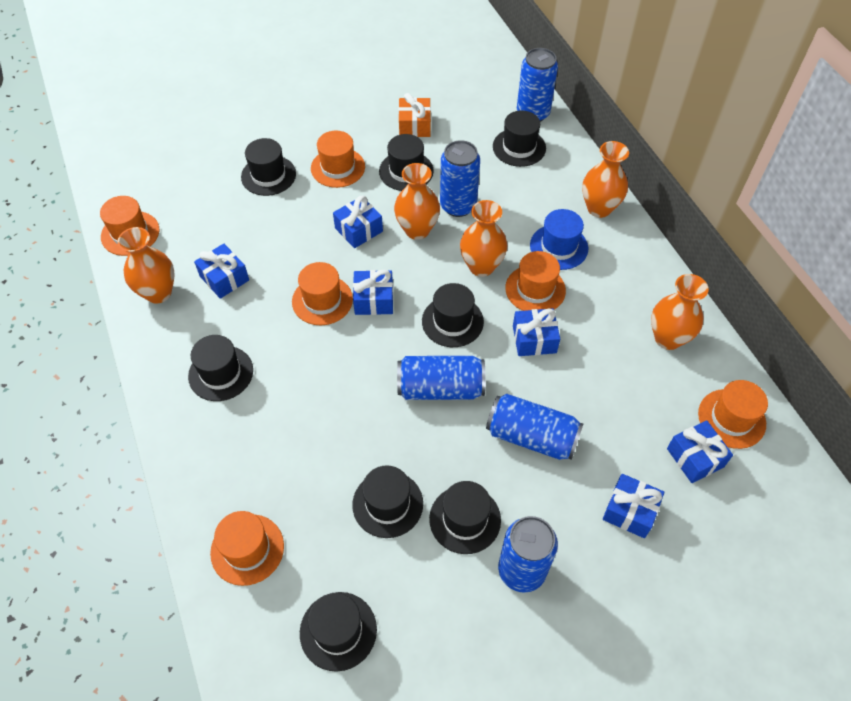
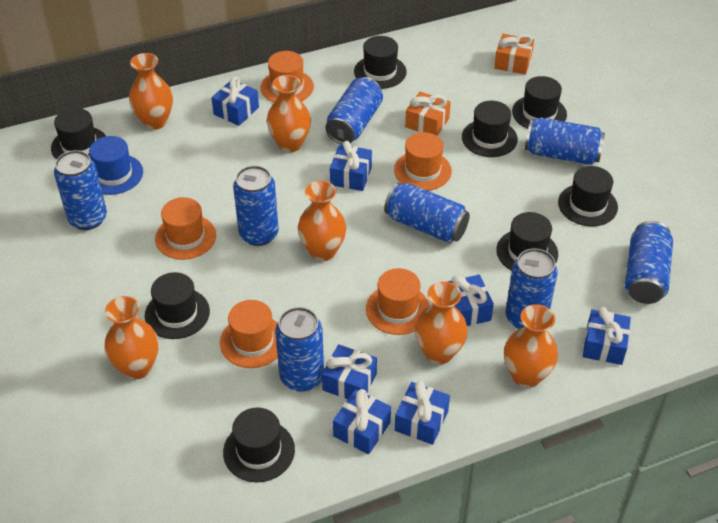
blue can: 5 -> 8
blue gift: 6 -> 7
orange gift: 1 -> 2
orange hat: 6 -> 5
orange vase: 5 -> 6

